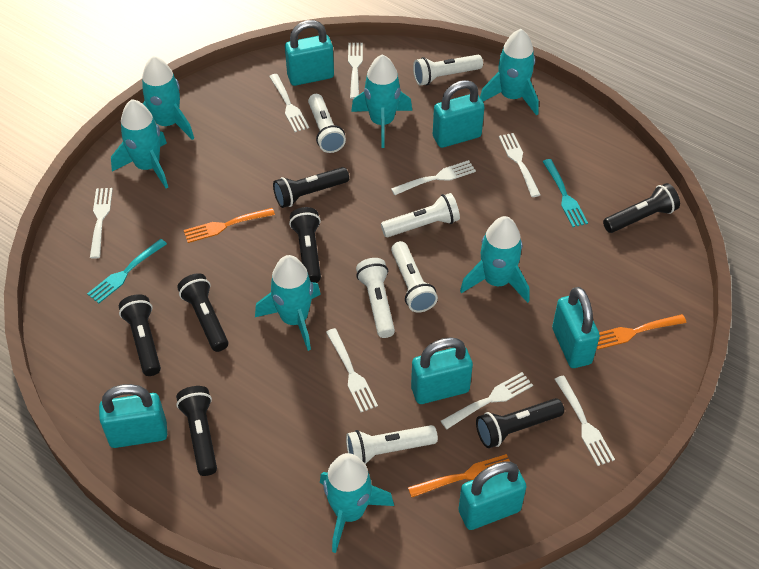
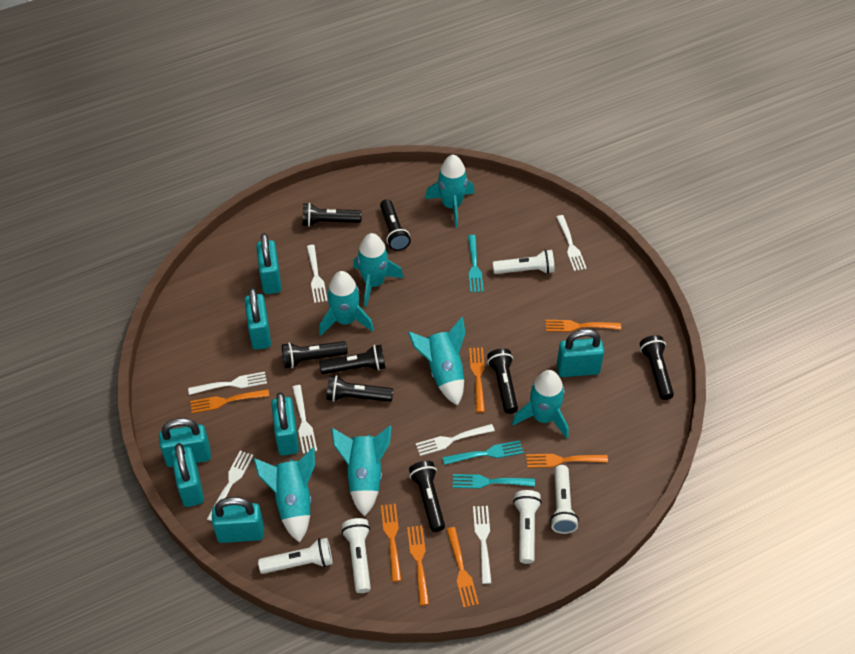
black flashlight: 7 -> 8
orange fork: 3 -> 7
turquoise fork: 2 -> 3
turquoise padlock: 6 -> 7
white flashlight: 6 -> 5
white fork: 8 -> 7

